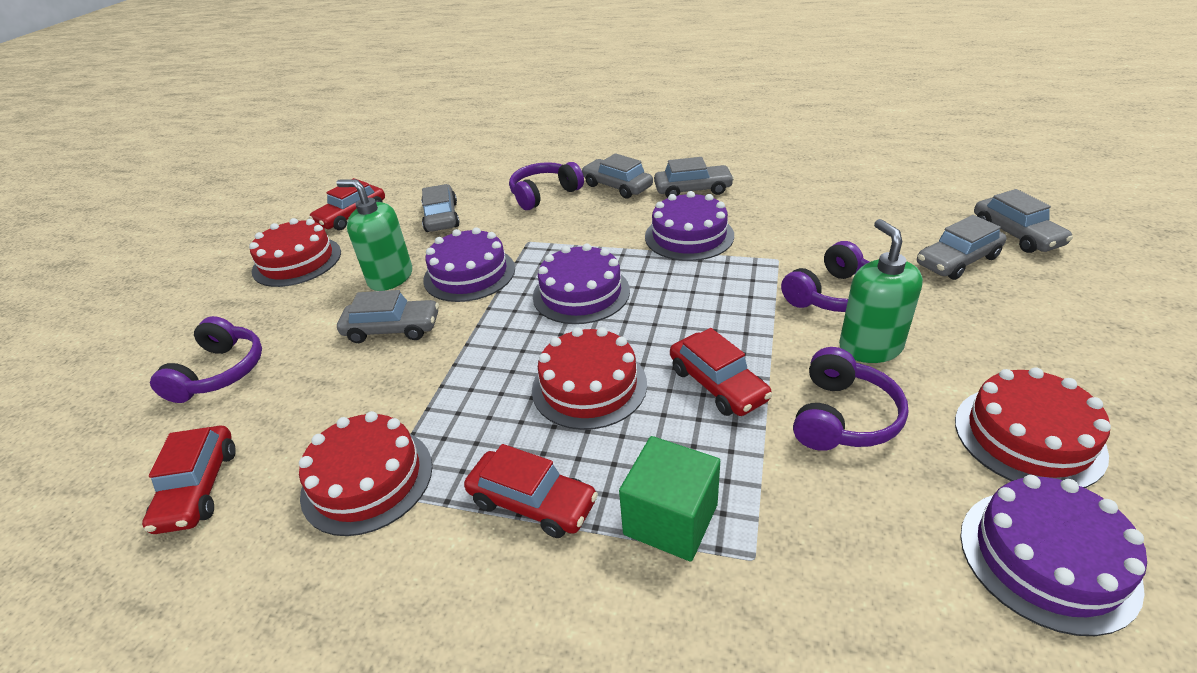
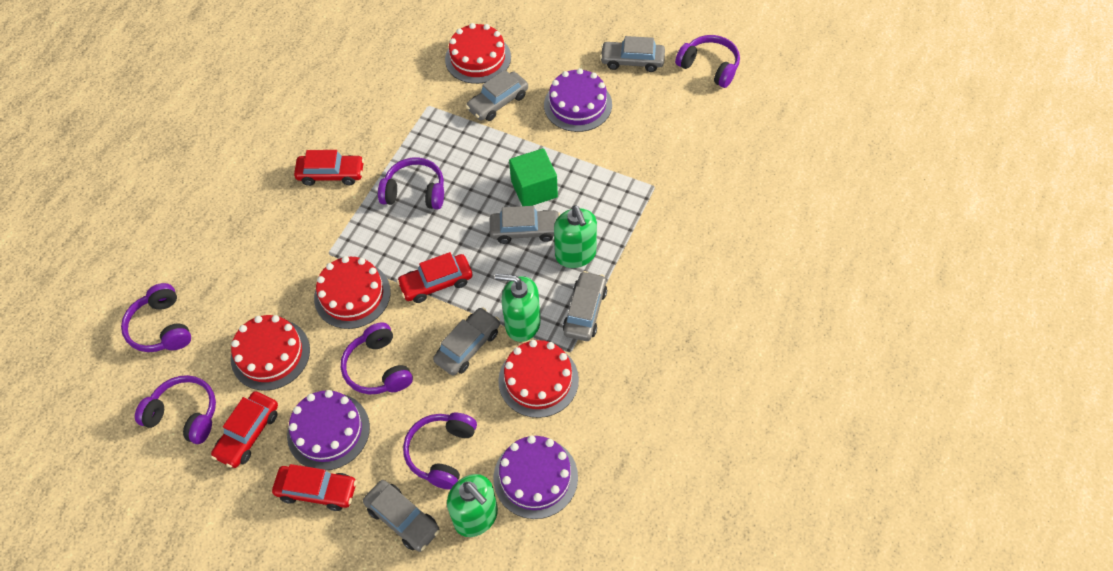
green soap dispenser: 2 -> 3
purple cake: 4 -> 3
purple headphones: 4 -> 6

